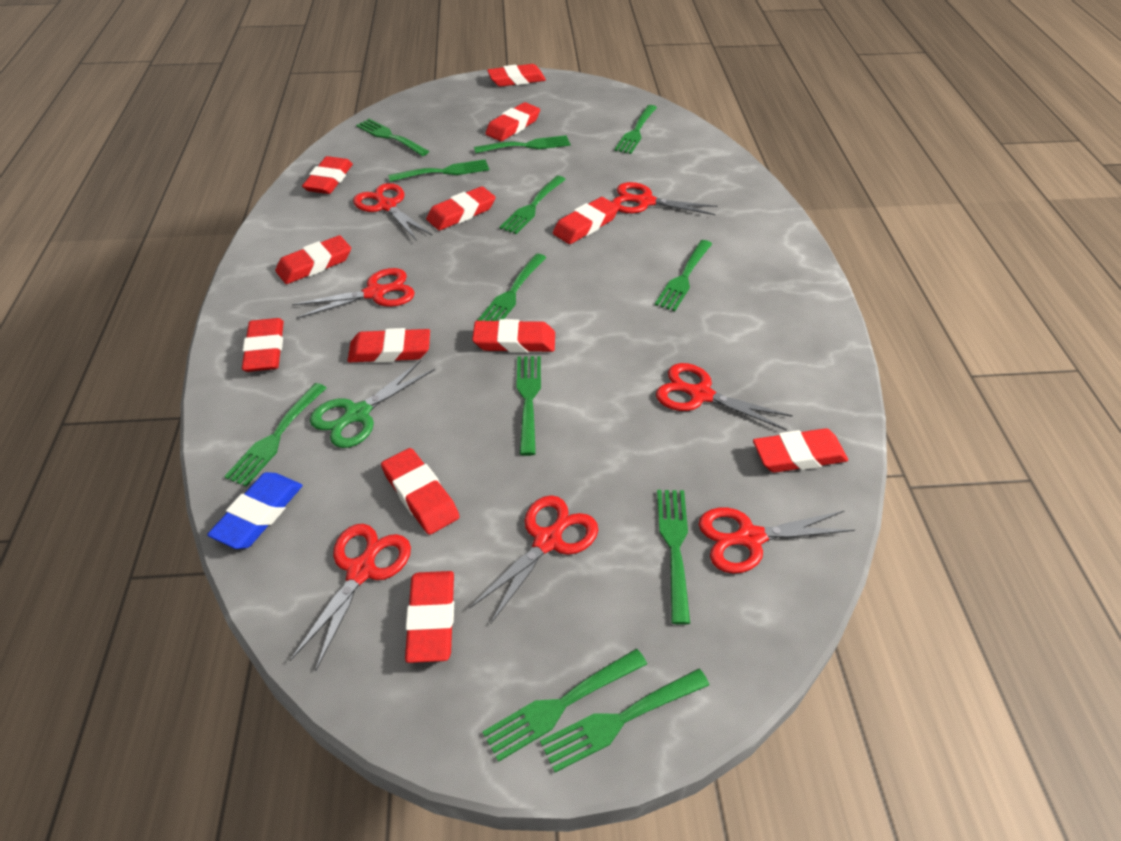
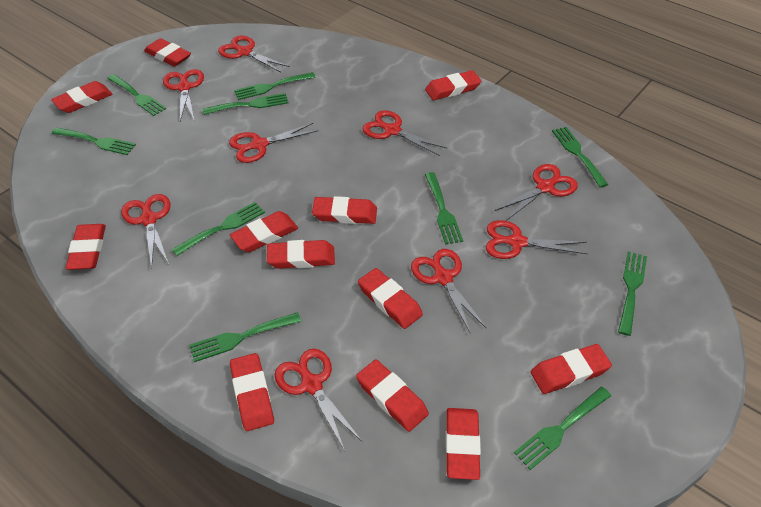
blue eraser: 1 -> 0
green fork: 12 -> 10
green scissors: 1 -> 0
red scissors: 7 -> 9

